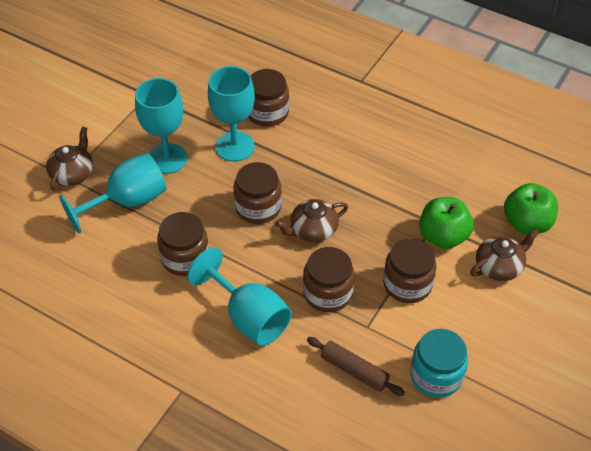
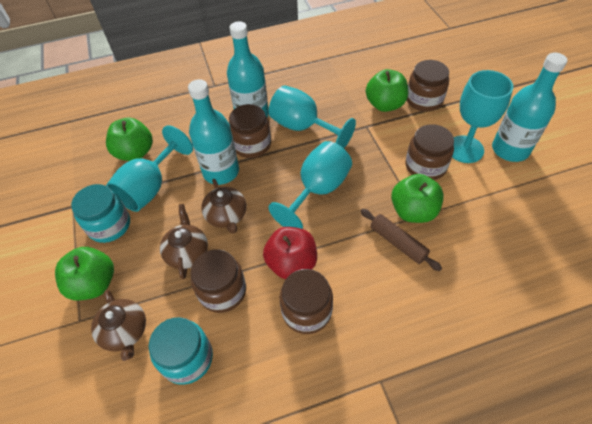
green apple: 2 -> 4
red apple: 0 -> 1
turquoise bottle: 0 -> 3
turquoise jar: 1 -> 2

